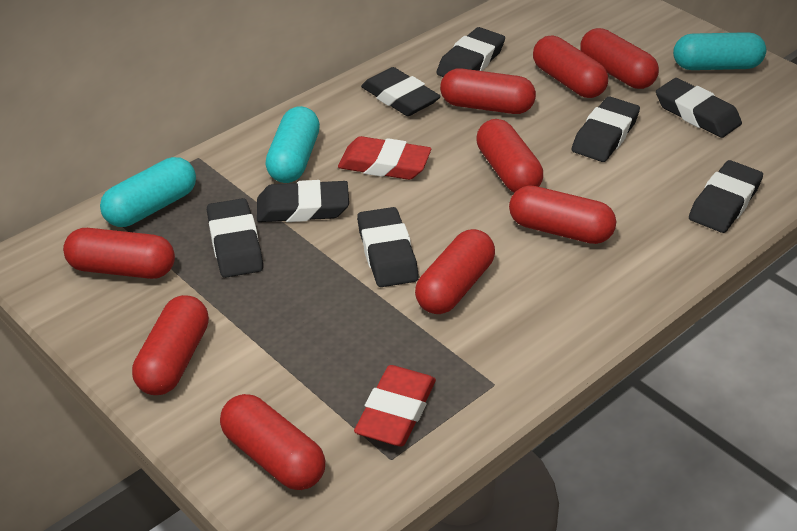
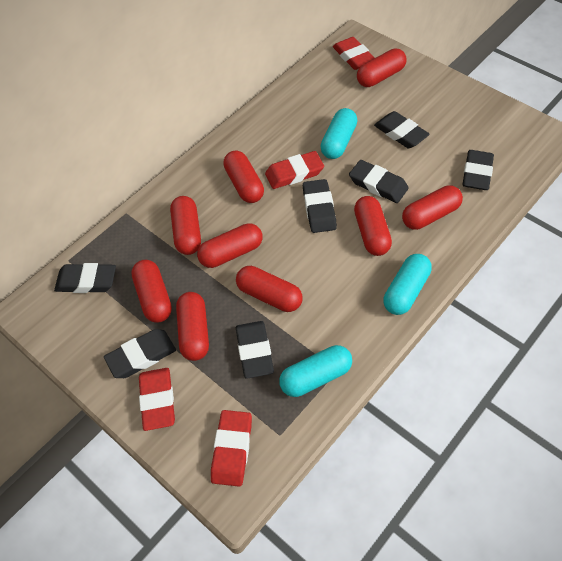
black eraser: 8 -> 7
red eraser: 2 -> 4

